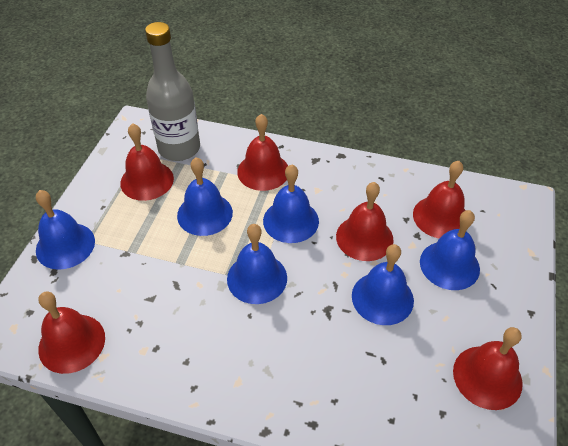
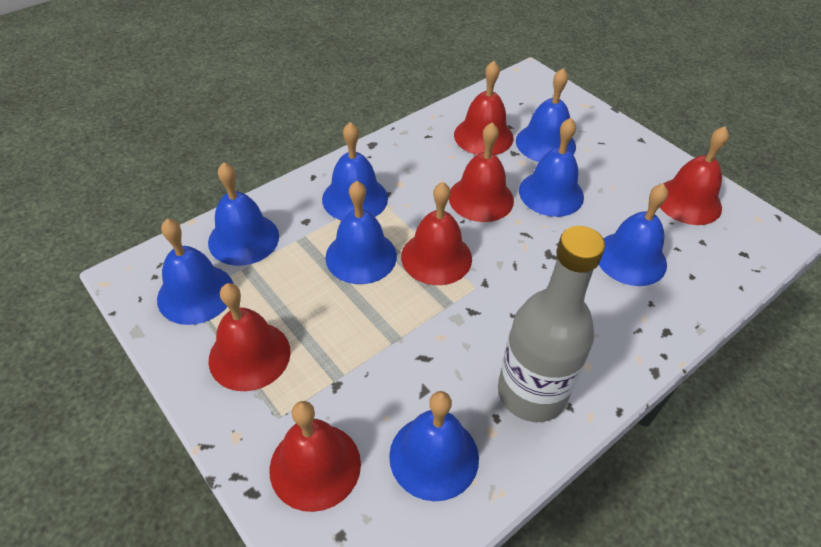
blue bell: 6 -> 8

